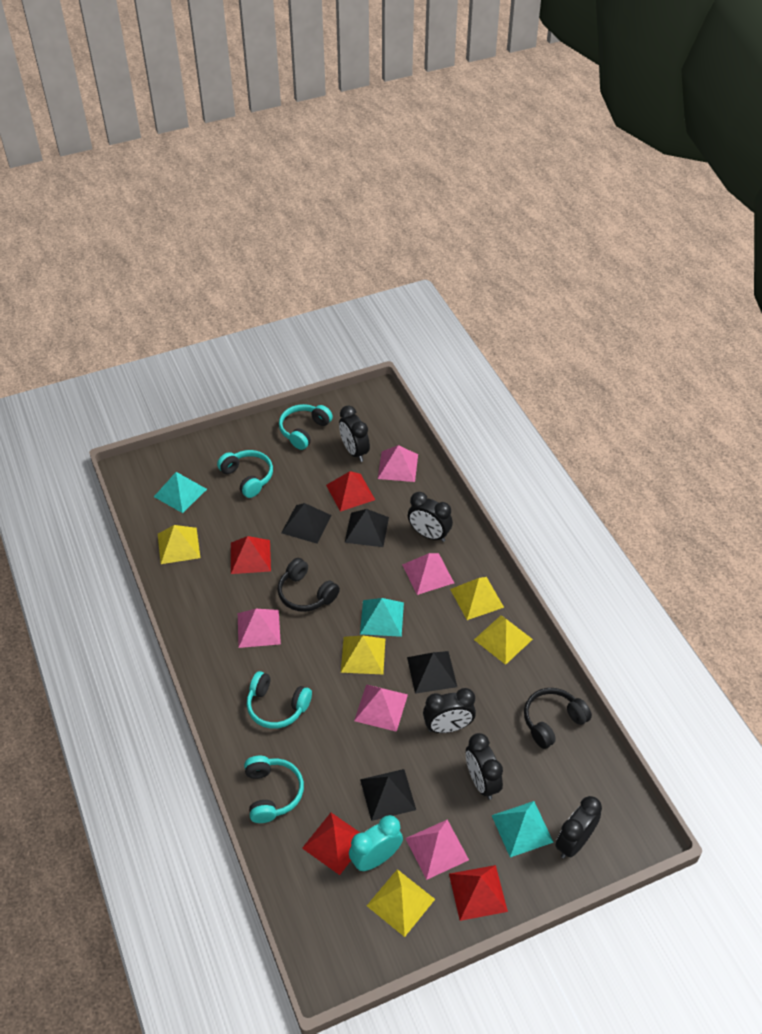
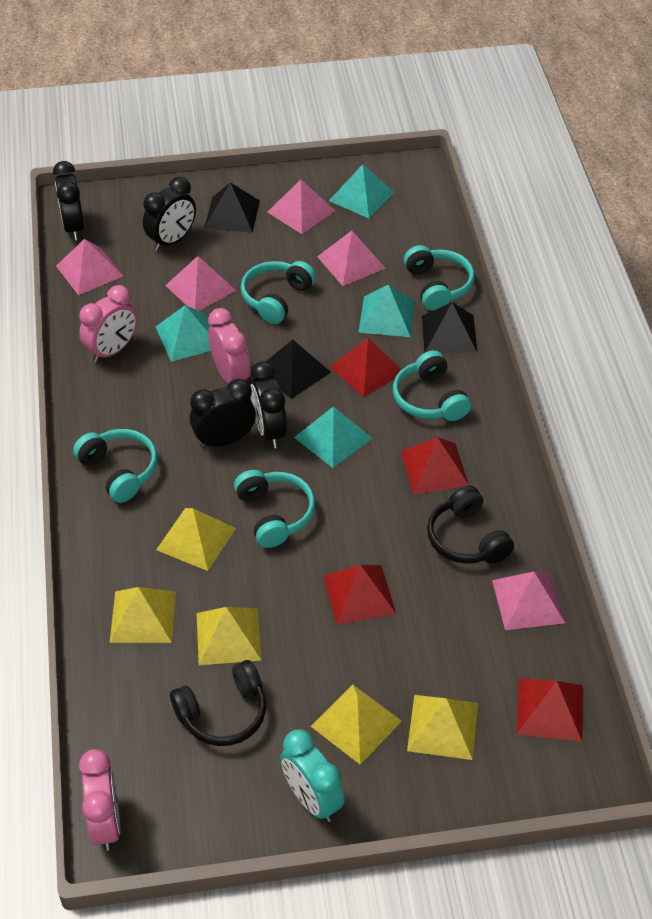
black clock: 5 -> 4
black pyramid: 4 -> 3
pink clock: 0 -> 3
turquoise headphones: 4 -> 5
turquoise pyramid: 3 -> 4

